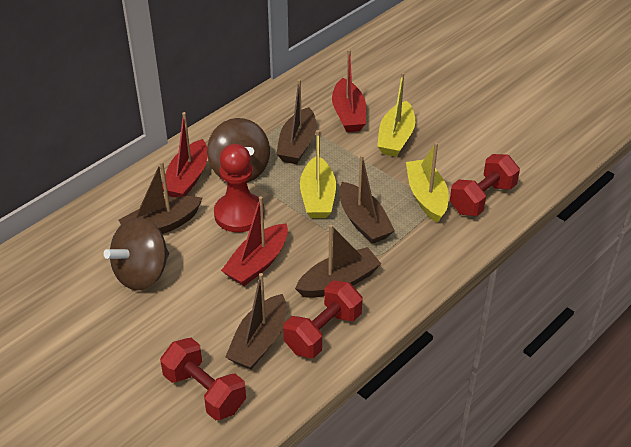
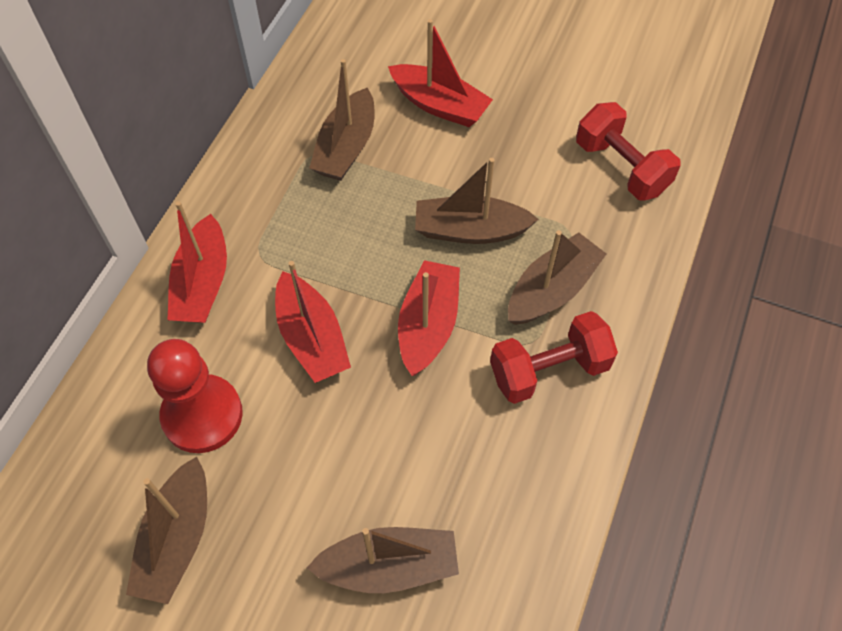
brown spinning top: 2 -> 0
red boat: 3 -> 4
red dumbbell: 3 -> 2
yellow boat: 3 -> 0

